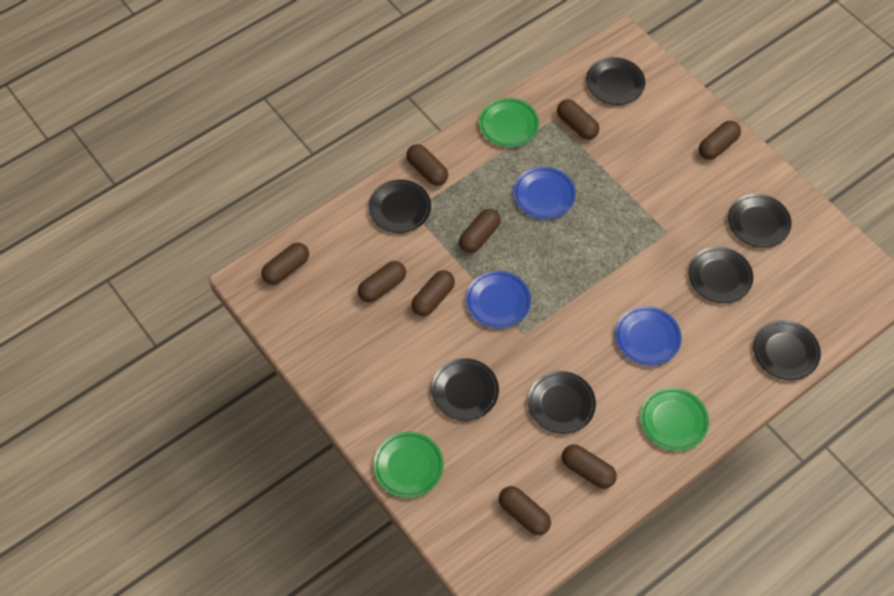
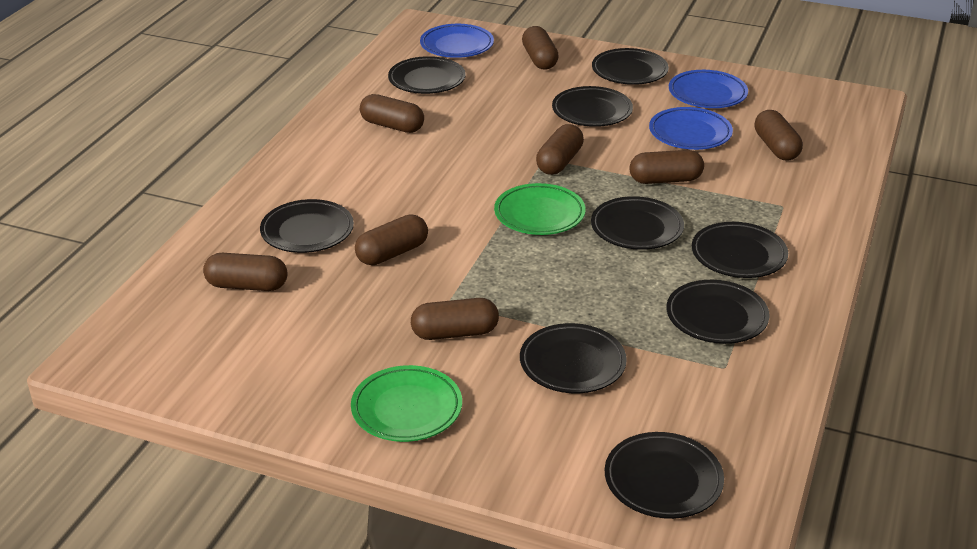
black plate: 7 -> 9
brown capsule: 9 -> 8
green plate: 3 -> 2

